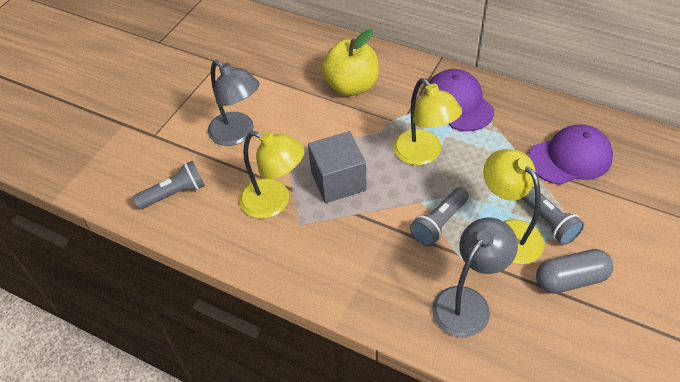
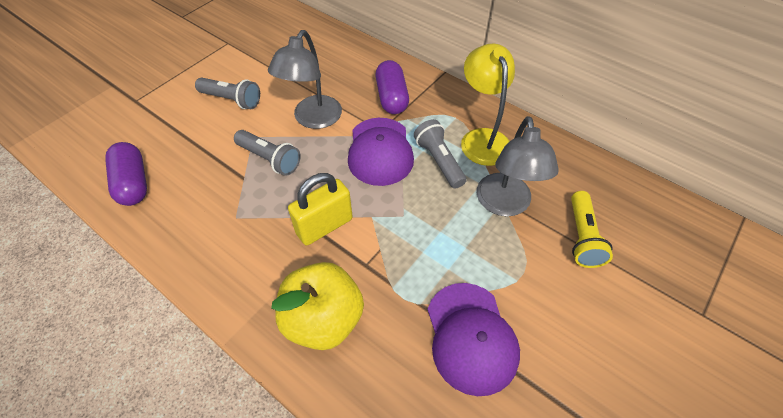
grey capsule: 1 -> 0
grey cube: 1 -> 0
purple capsule: 0 -> 2
yellow flashlight: 0 -> 1
yellow lamp: 3 -> 1
yellow padlock: 0 -> 1

